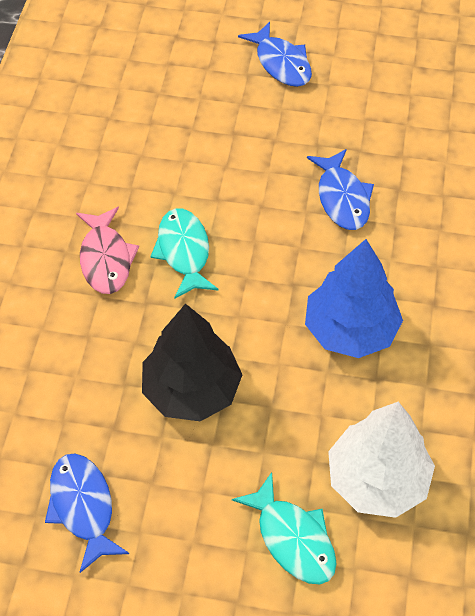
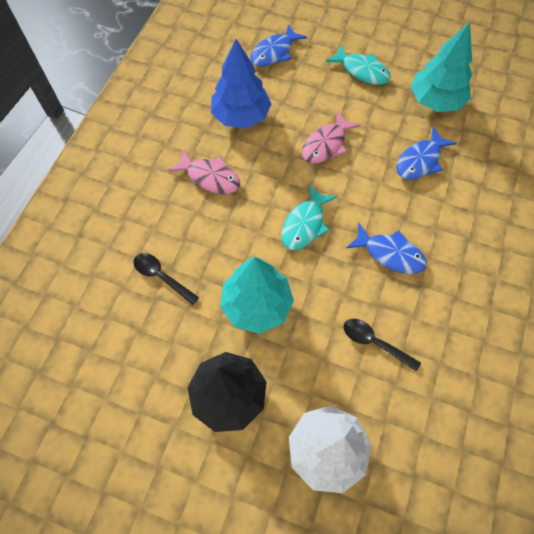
black spoon: 0 -> 2
pink fish: 1 -> 2
turquoise tree: 0 -> 2

